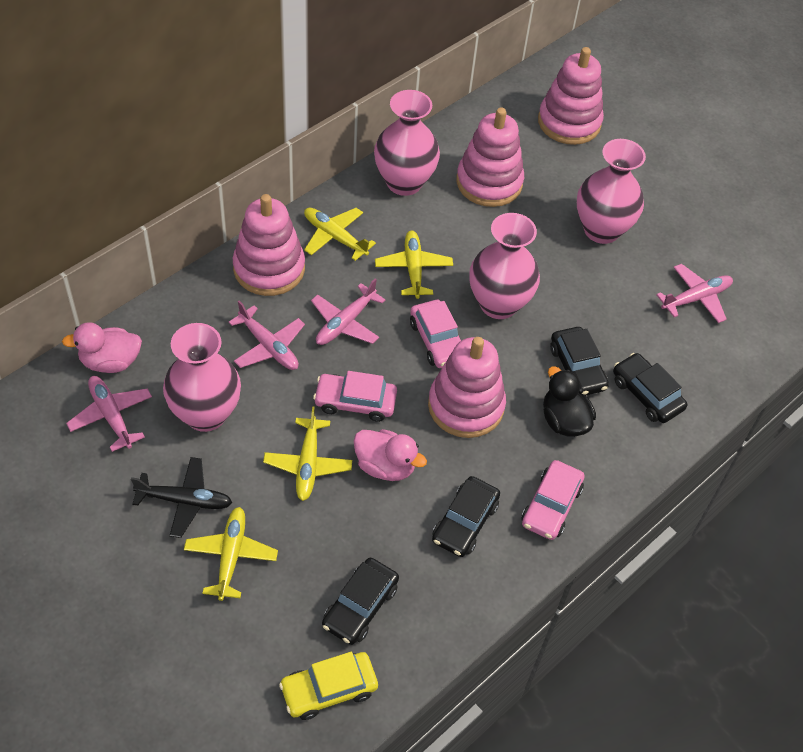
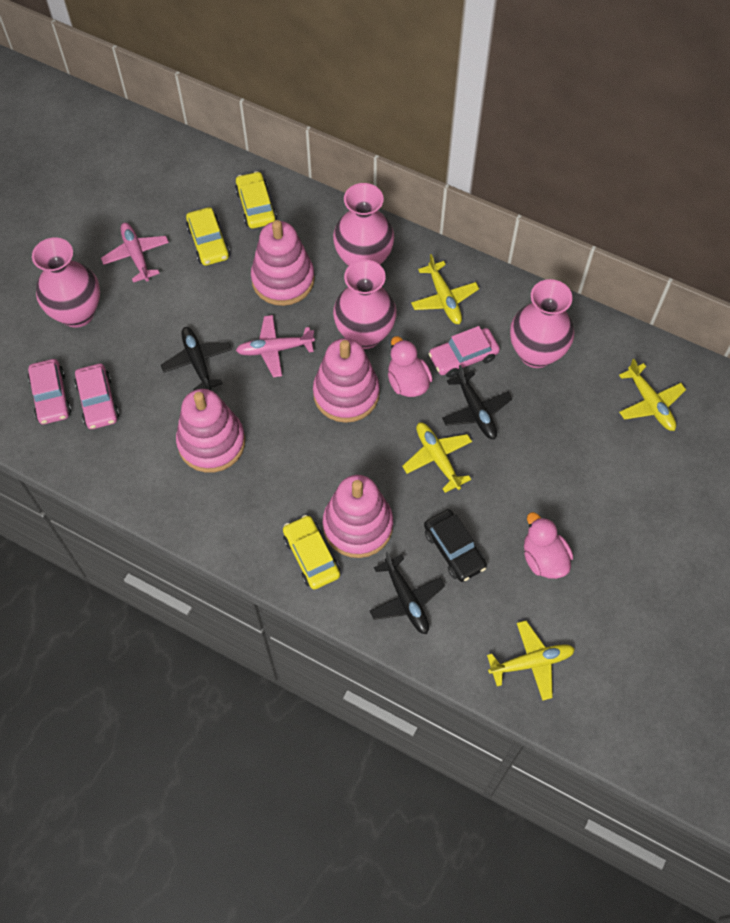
black car: 4 -> 1
black duck: 1 -> 0
black plane: 1 -> 3
pink plane: 4 -> 2
yellow car: 1 -> 3

